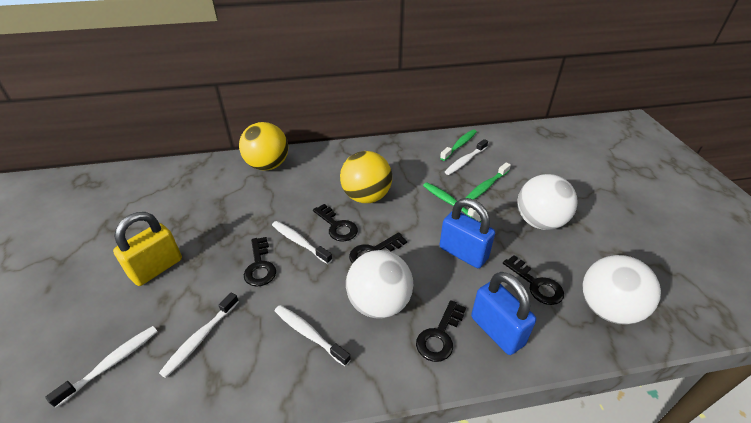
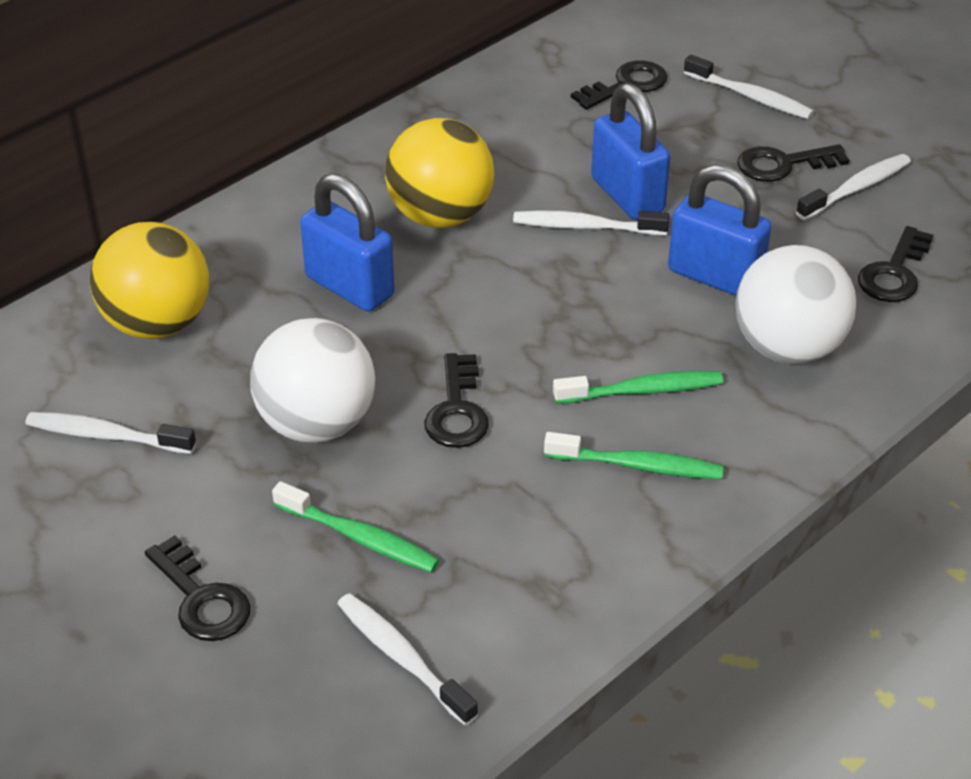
blue padlock: 2 -> 3
white ball: 3 -> 2
yellow padlock: 1 -> 0

